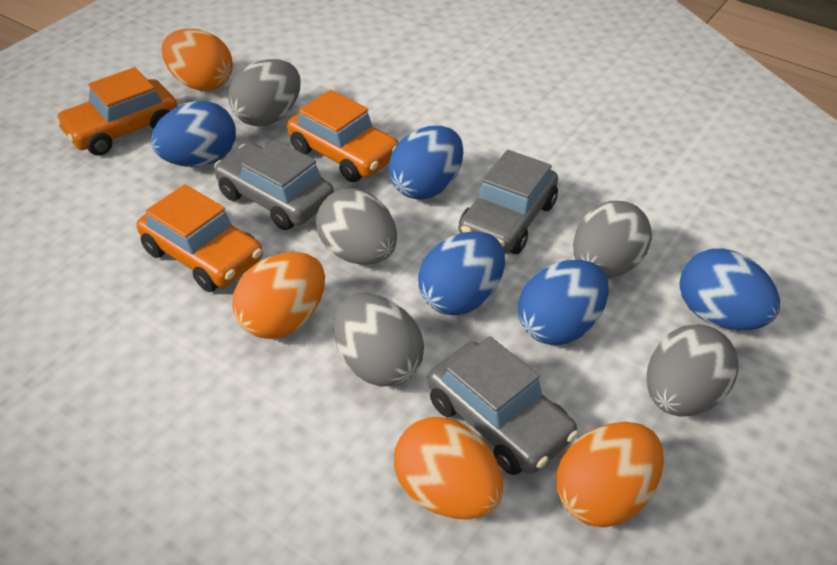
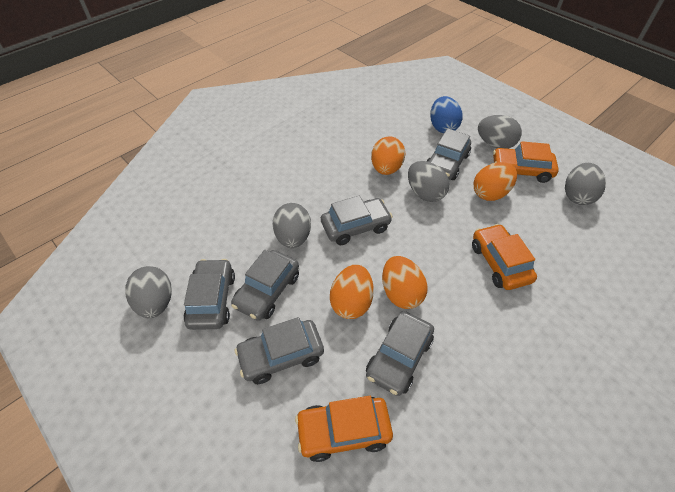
blue egg: 5 -> 1
grey car: 3 -> 6

